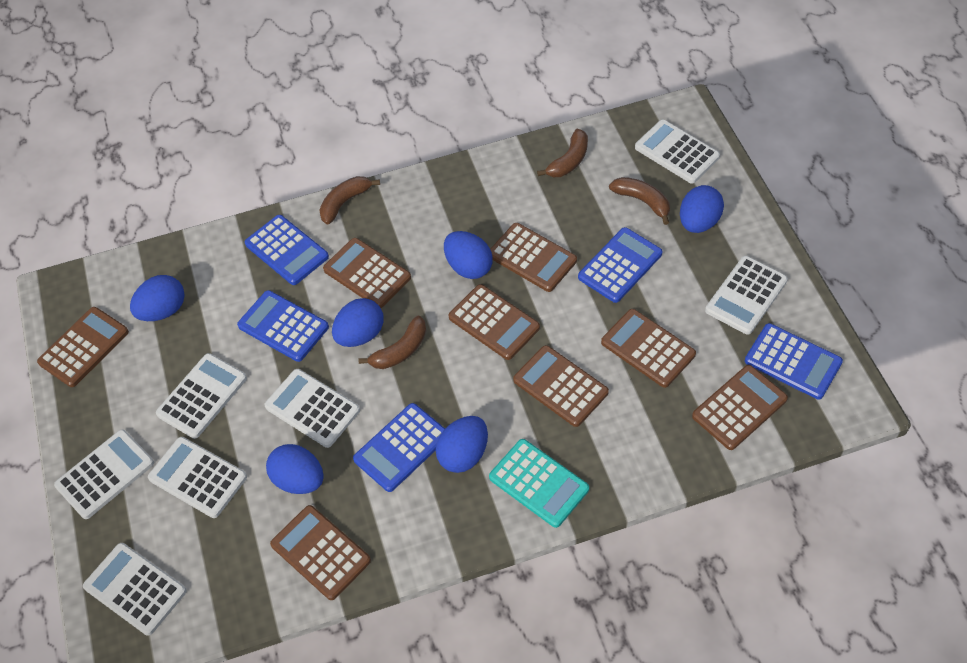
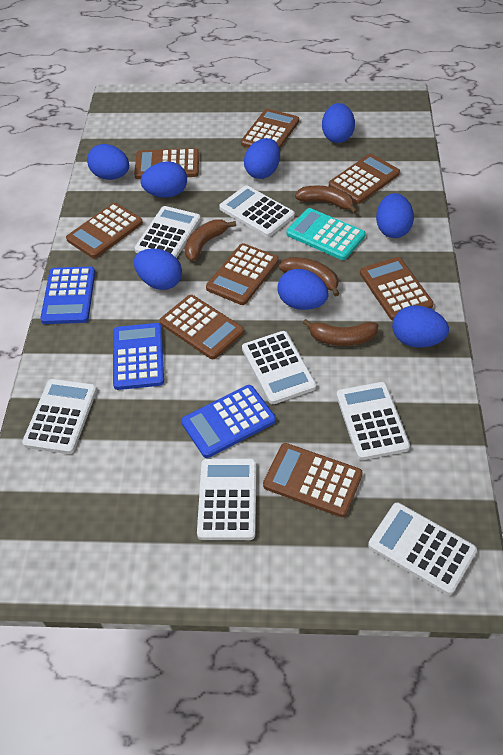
blue calculator: 5 -> 3
blue egg: 6 -> 8

